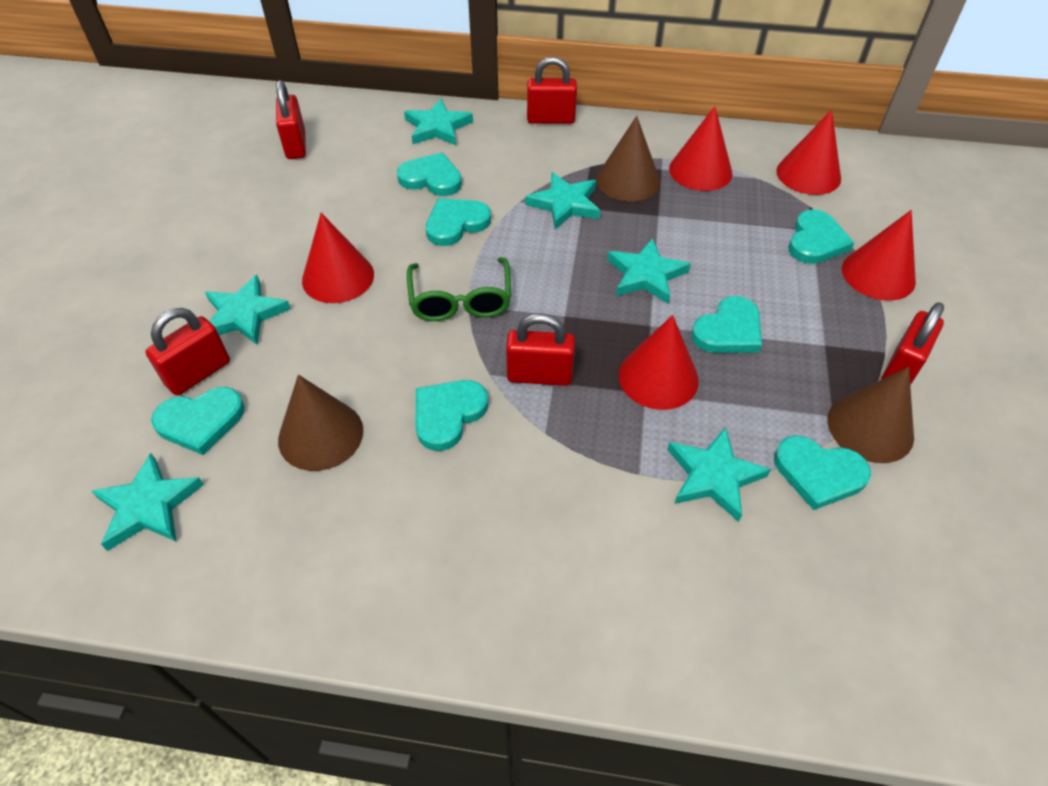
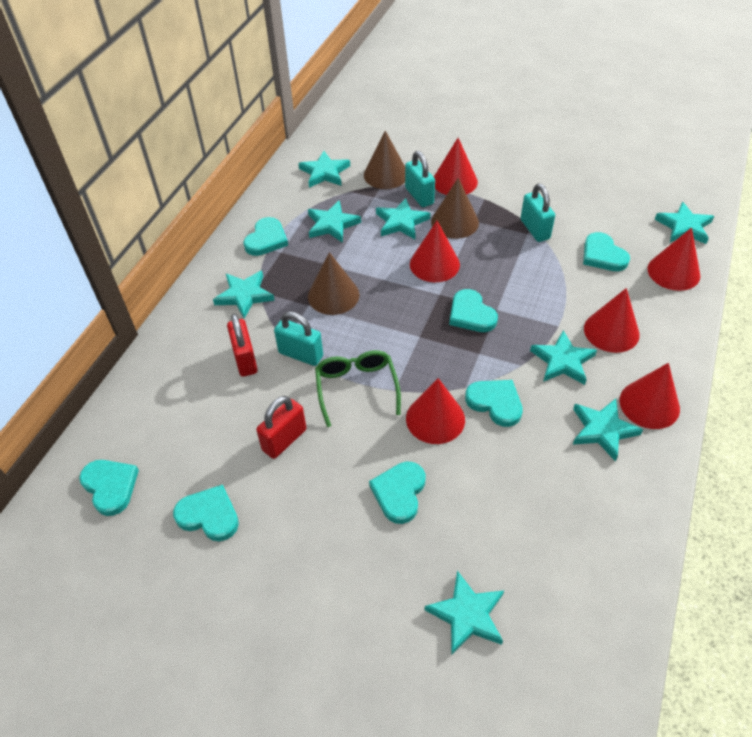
red cone: 5 -> 6
red padlock: 5 -> 2
turquoise padlock: 0 -> 3
turquoise star: 6 -> 8

